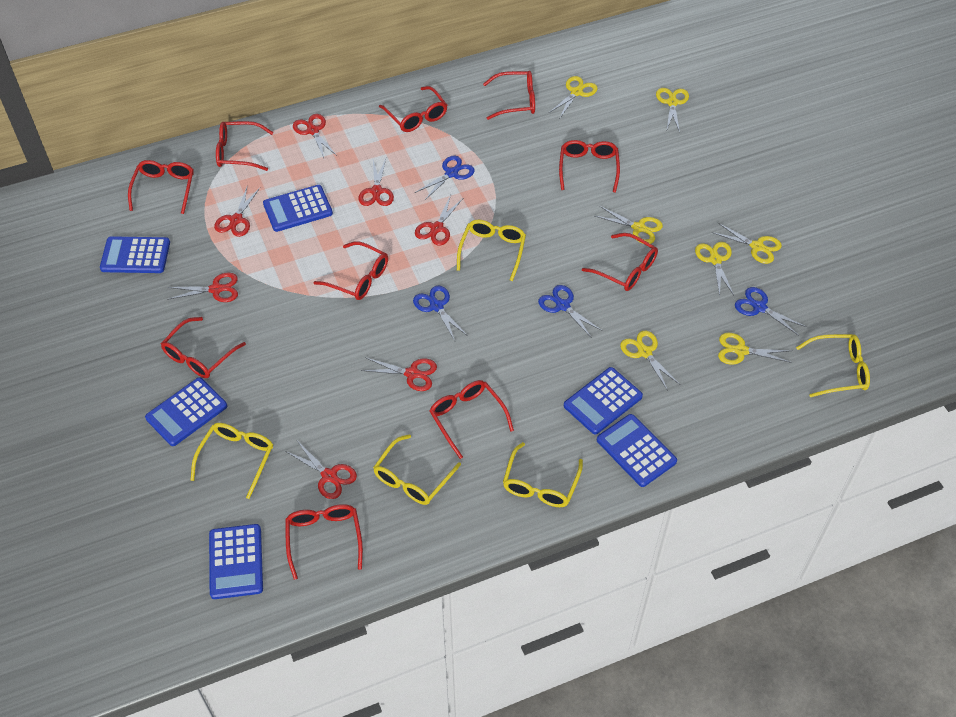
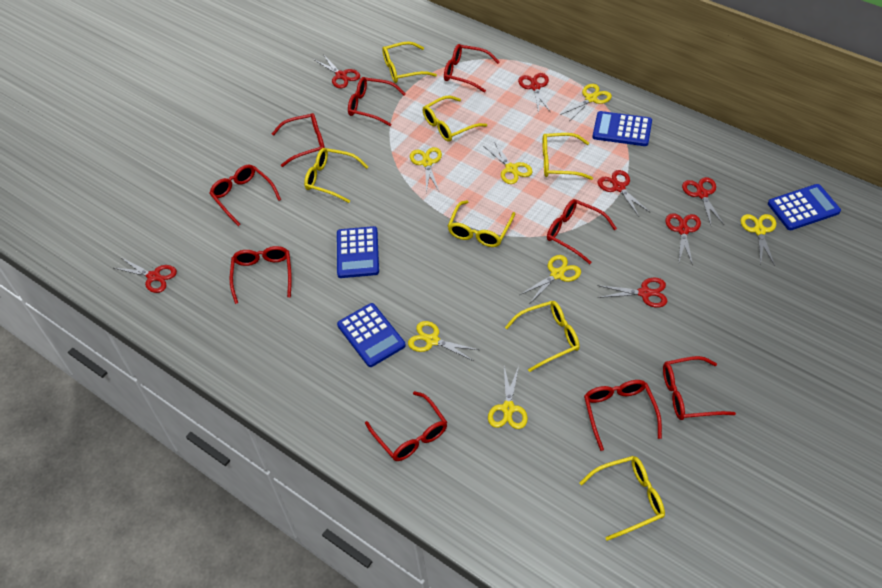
blue calculator: 6 -> 4
blue scissors: 4 -> 0
red glasses: 10 -> 9
yellow glasses: 5 -> 7

